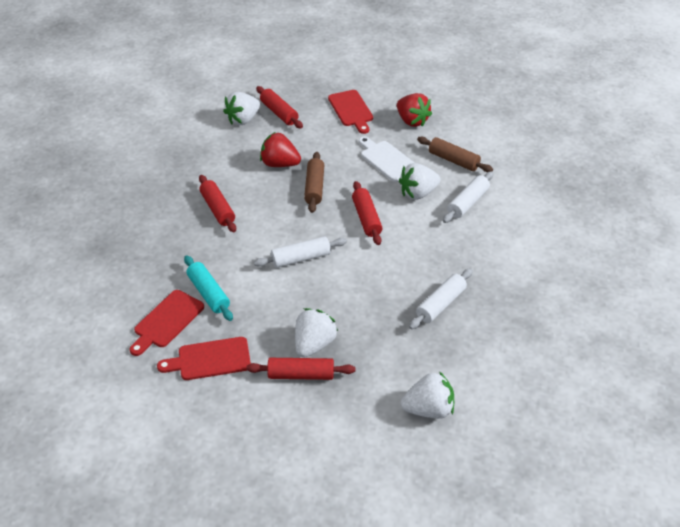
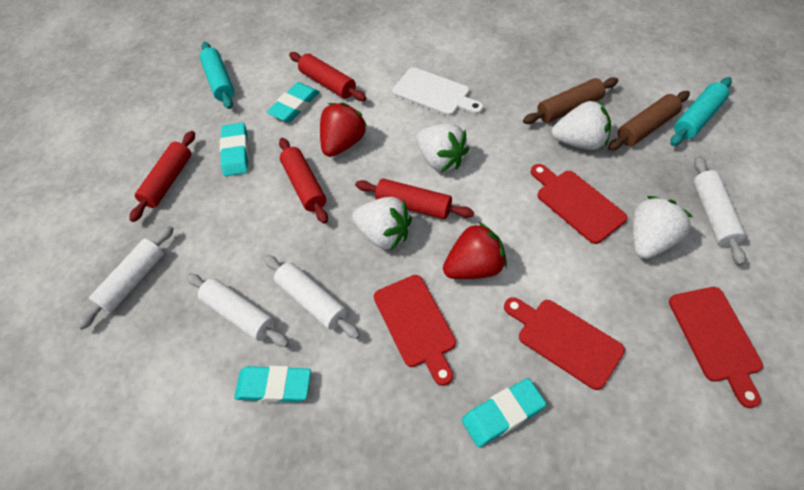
red cutting board: 3 -> 4
turquoise eraser: 0 -> 4
turquoise rolling pin: 1 -> 2
white rolling pin: 3 -> 4

